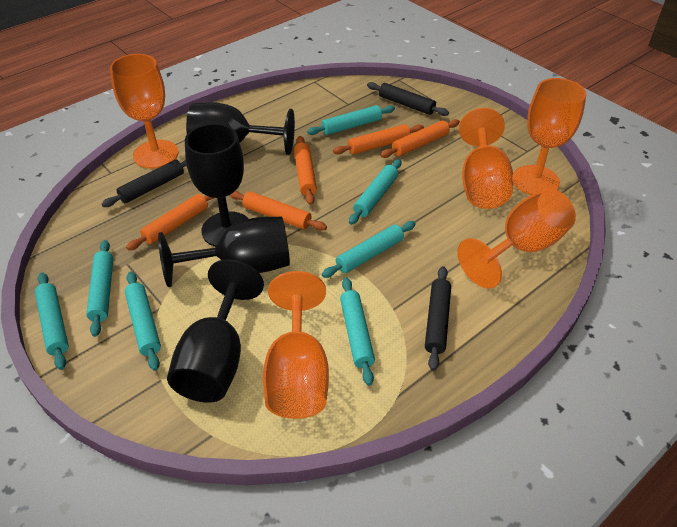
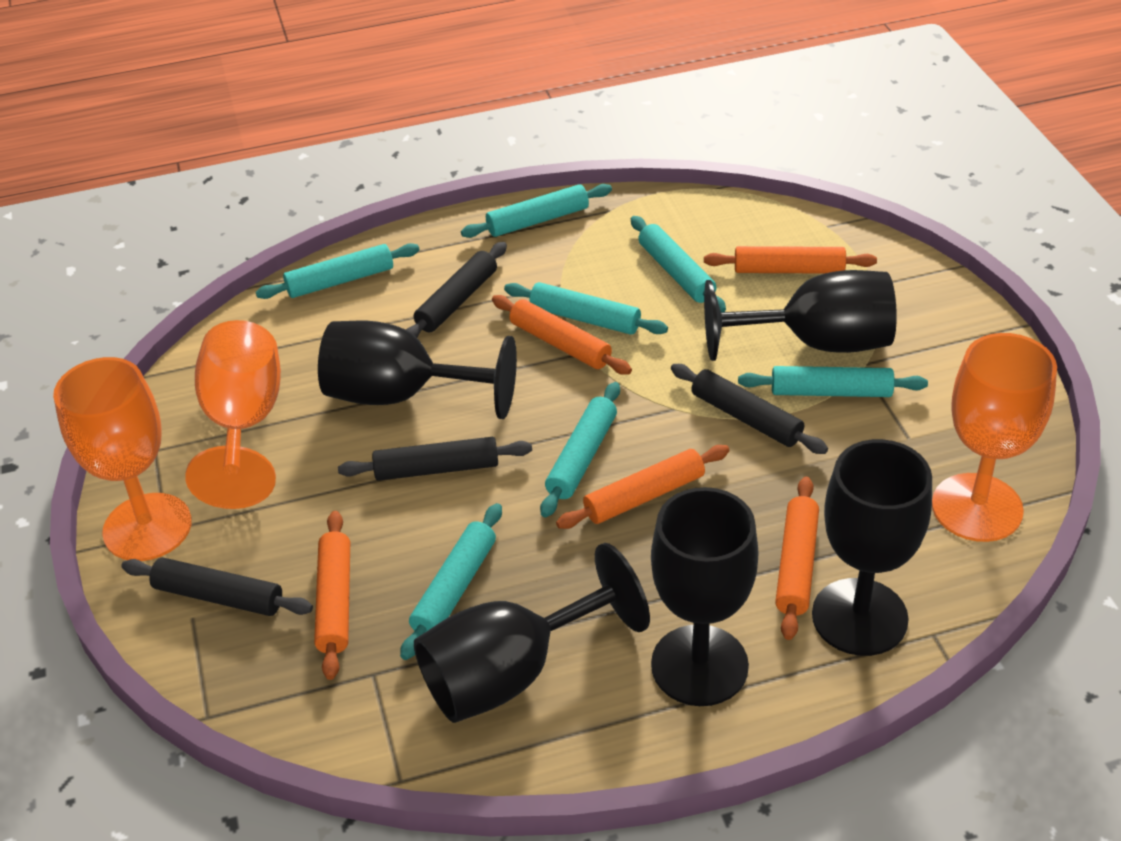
black goblet: 4 -> 5
black rolling pin: 3 -> 4
orange goblet: 5 -> 3

